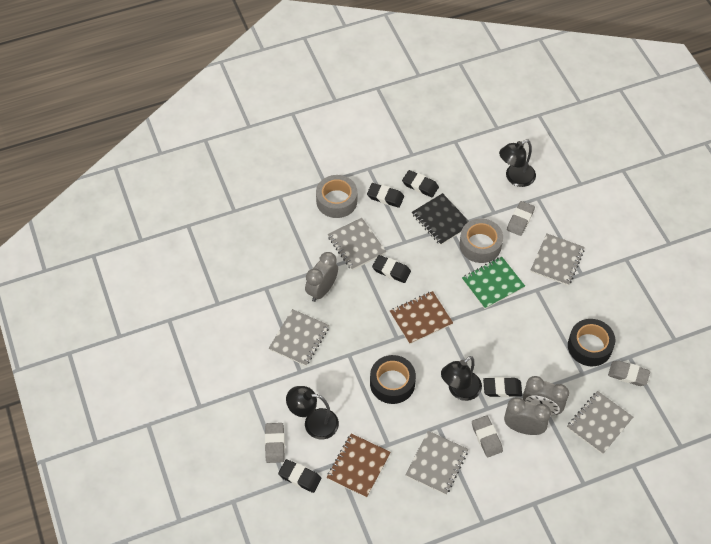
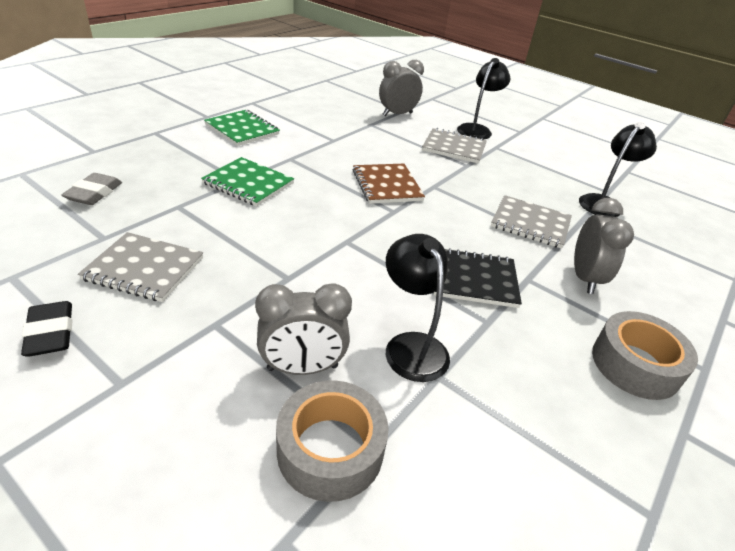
black eraser: 5 -> 1
black tape: 2 -> 0
brown notebook: 2 -> 1
green notebook: 1 -> 2
grey eraser: 4 -> 1
grey notebook: 5 -> 3

